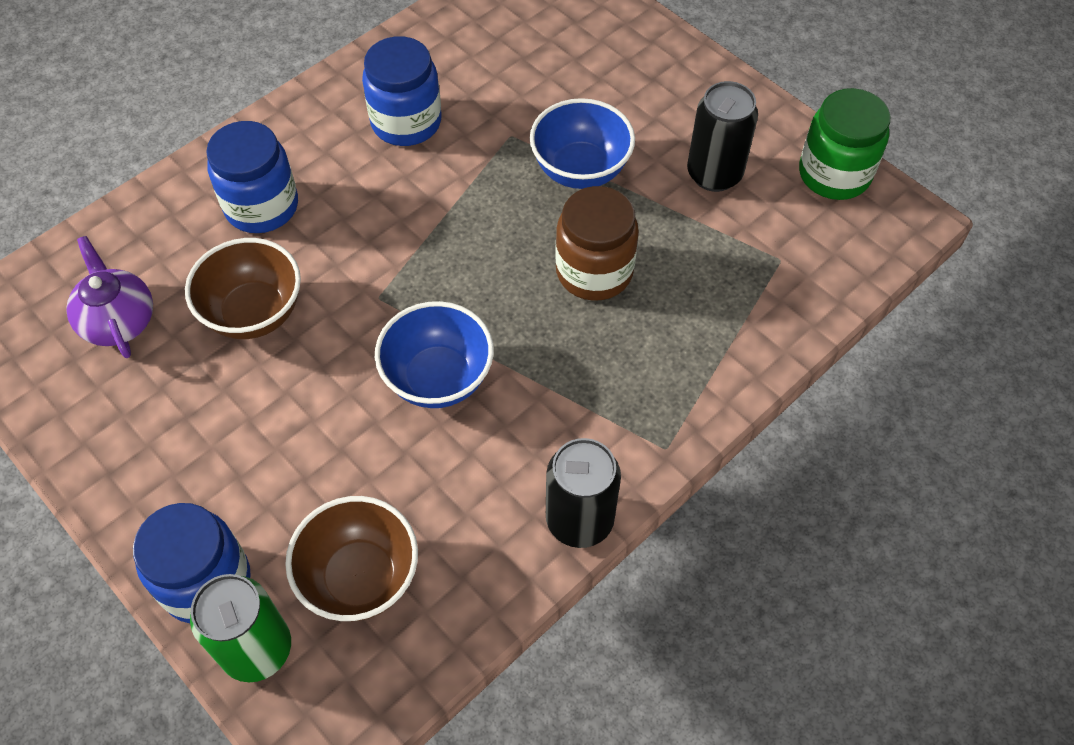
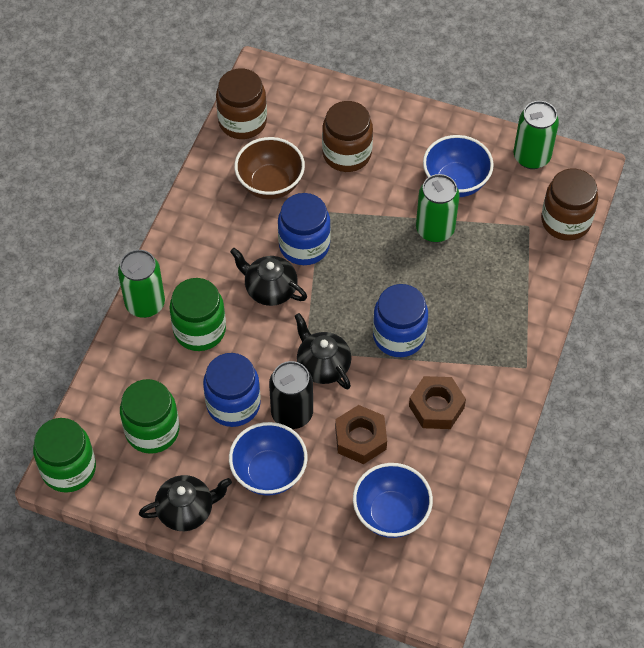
black can: 2 -> 1
black teapot: 0 -> 3
blue bowl: 2 -> 3
brown bowl: 2 -> 1
brown jar: 1 -> 3
brown nut: 0 -> 2
green can: 1 -> 3
green jar: 1 -> 3
purple teapot: 1 -> 0

